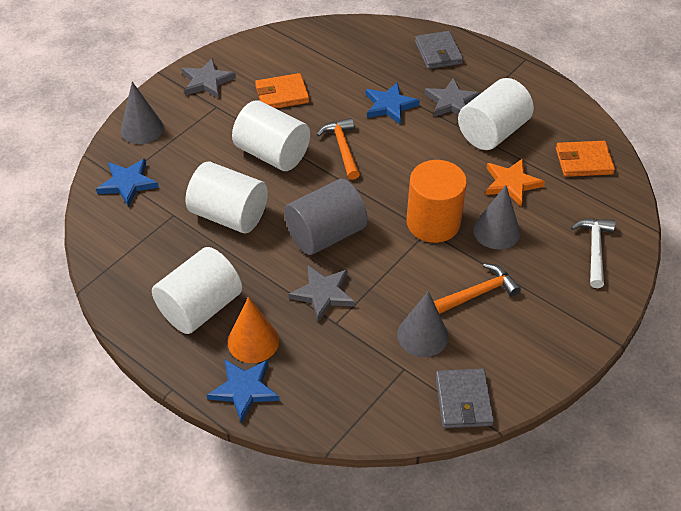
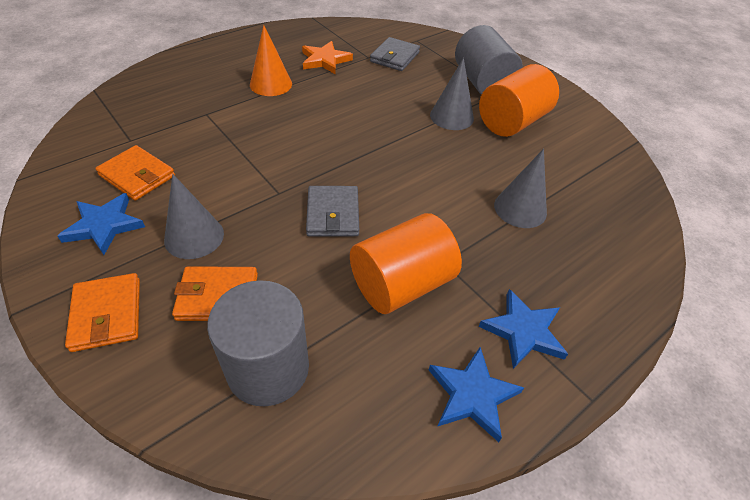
grey cylinder: 1 -> 2
grey star: 3 -> 0
orange cylinder: 1 -> 2
orange hammer: 2 -> 0
orange wallet: 2 -> 3
white cylinder: 4 -> 0
white hammer: 1 -> 0

